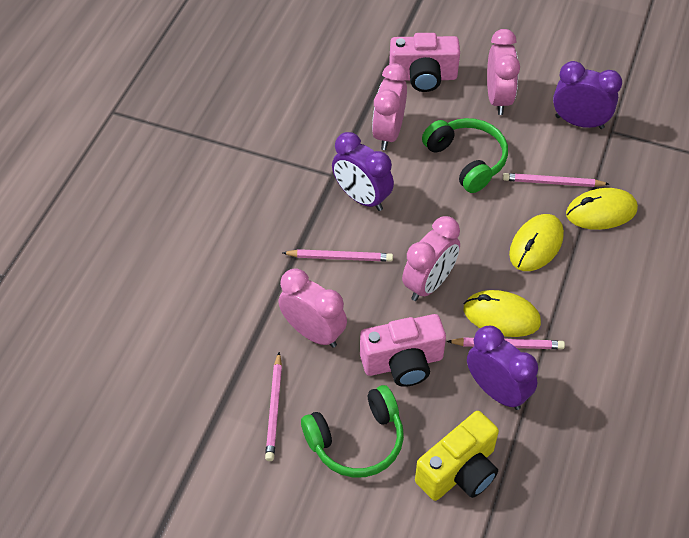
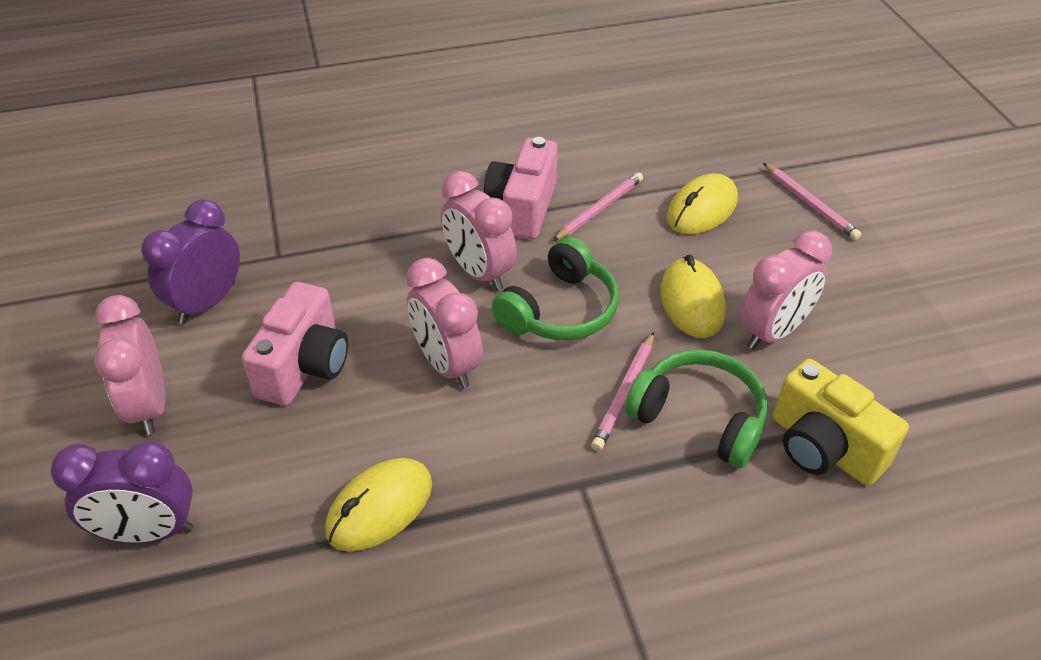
pink pencil: 4 -> 3
purple clock: 3 -> 2

